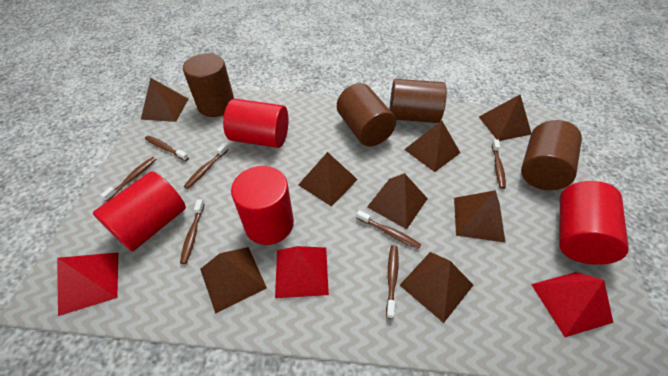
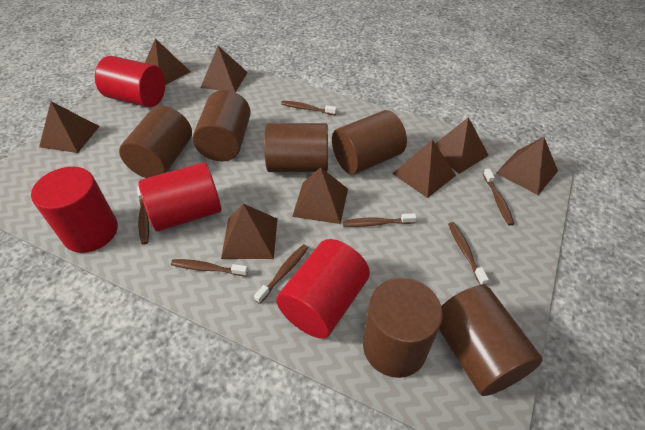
brown cylinder: 4 -> 6
red pyramid: 3 -> 0

